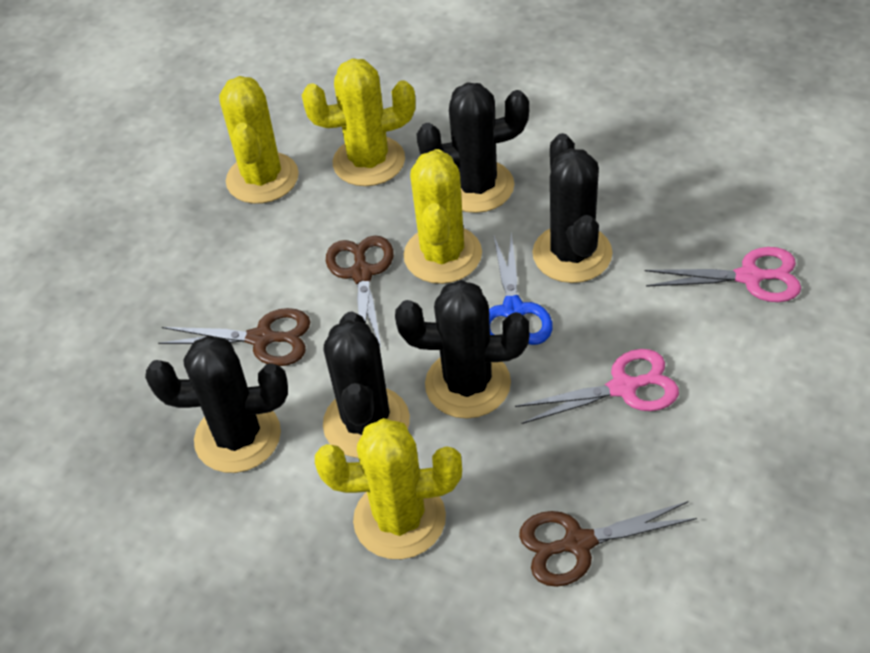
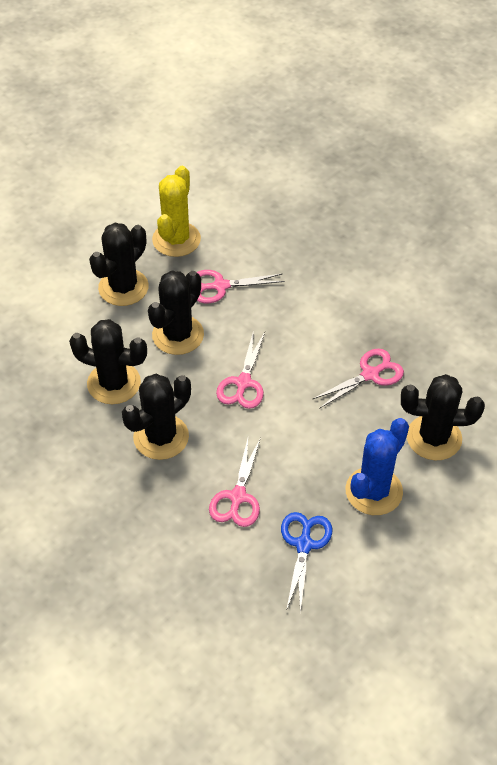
blue cactus: 0 -> 1
brown scissors: 3 -> 0
pink scissors: 2 -> 4
yellow cactus: 4 -> 1

